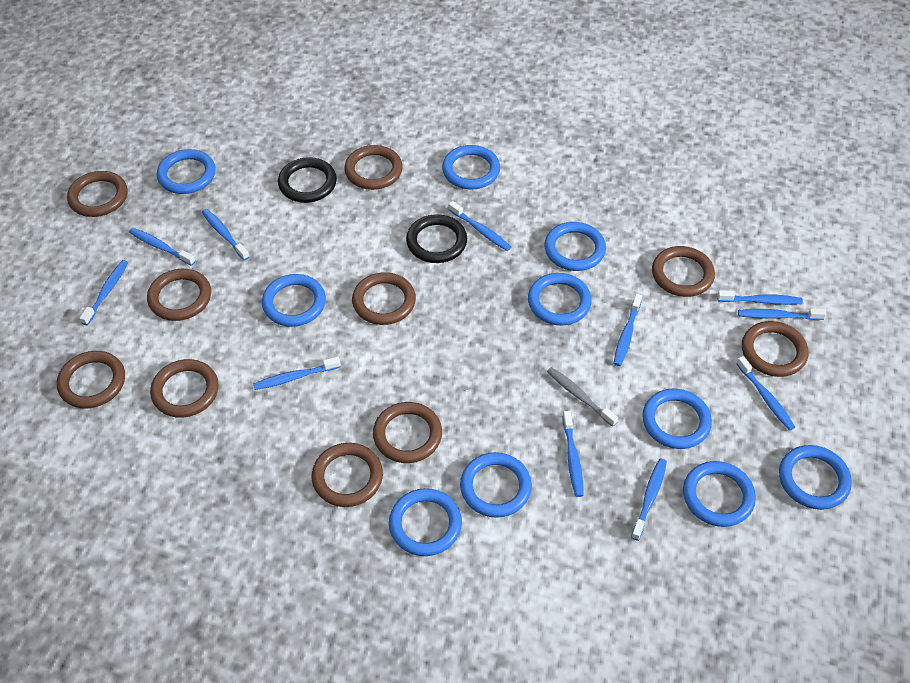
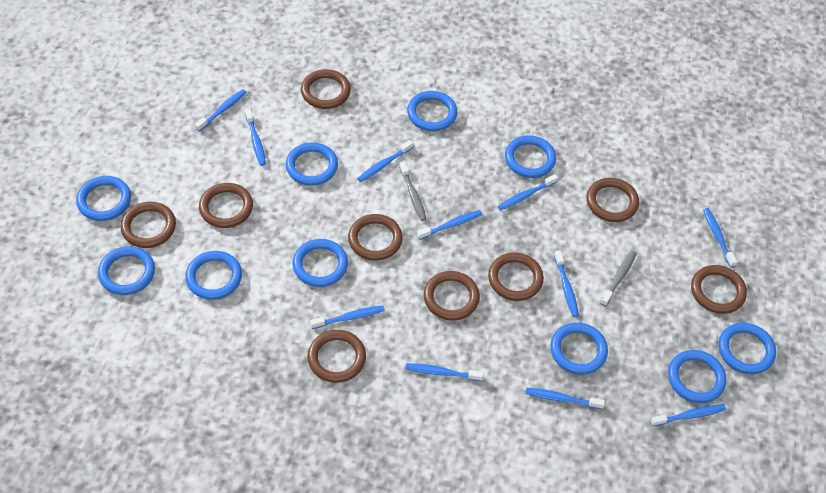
black ring: 2 -> 0
brown ring: 10 -> 9
grey toothbrush: 1 -> 2

